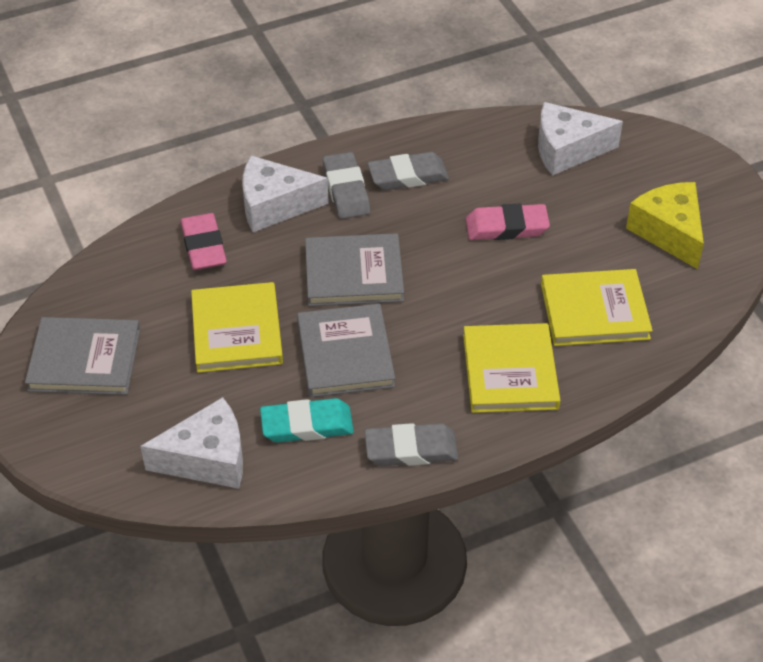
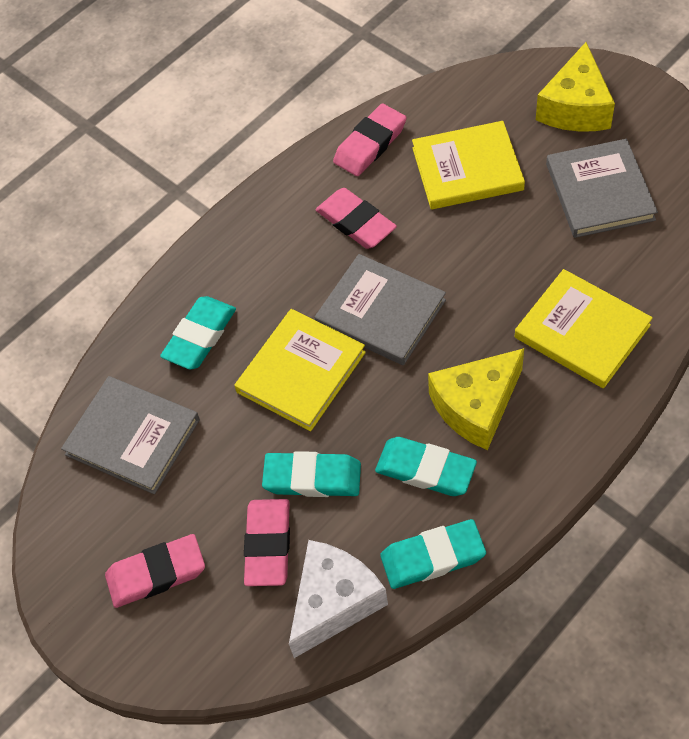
grey eraser: 3 -> 0
pink eraser: 2 -> 4
turquoise eraser: 1 -> 4
white cheese: 3 -> 1
yellow cheese: 1 -> 2

